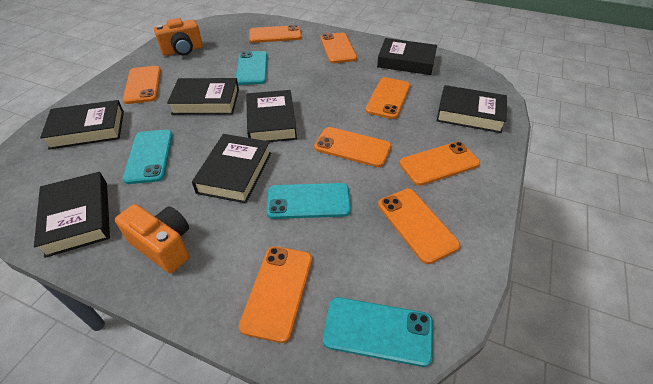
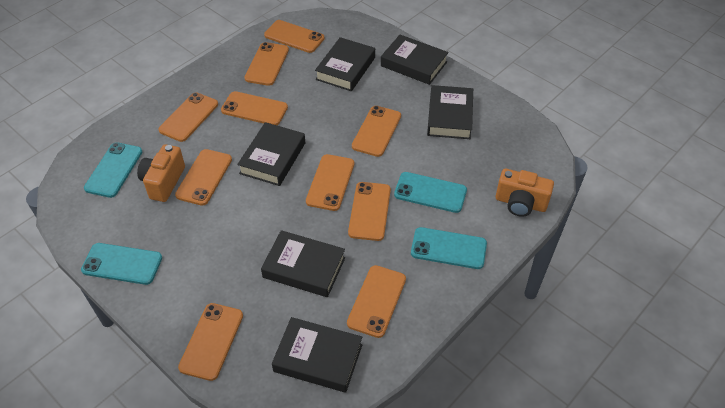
black book: 7 -> 6
orange phone: 8 -> 10

